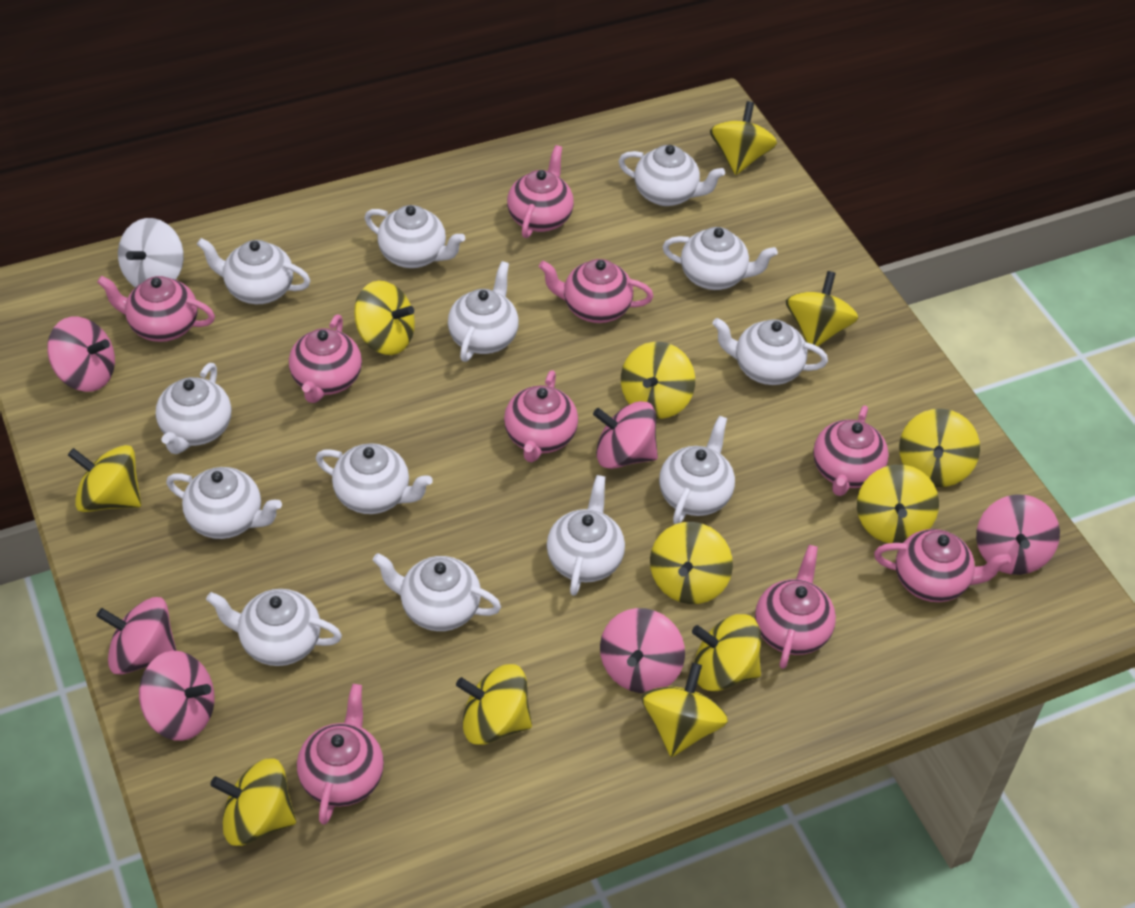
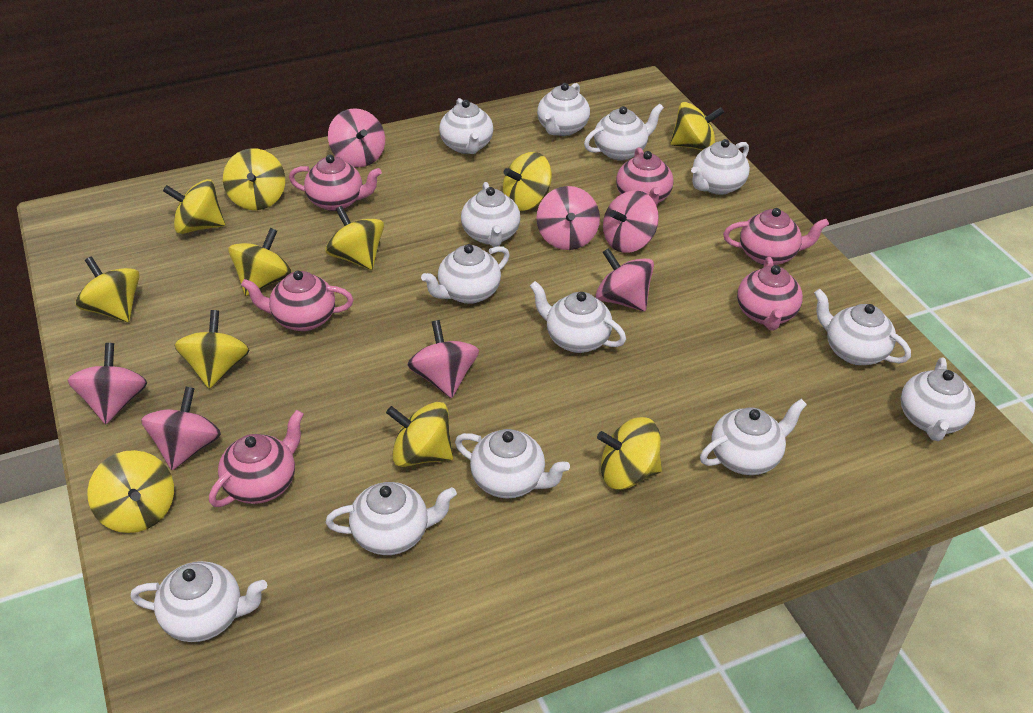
pink spinning top: 6 -> 7
pink teapot: 9 -> 6
white spinning top: 1 -> 0
yellow spinning top: 12 -> 11

